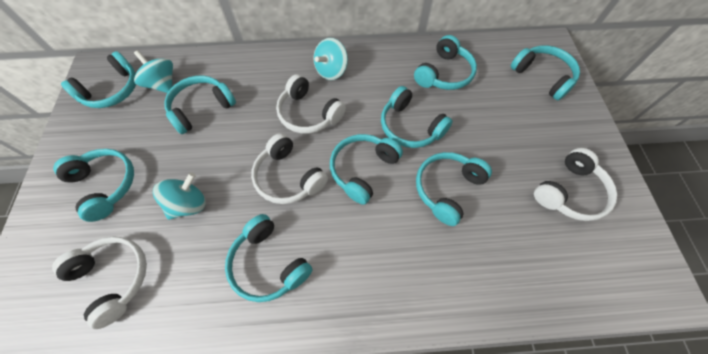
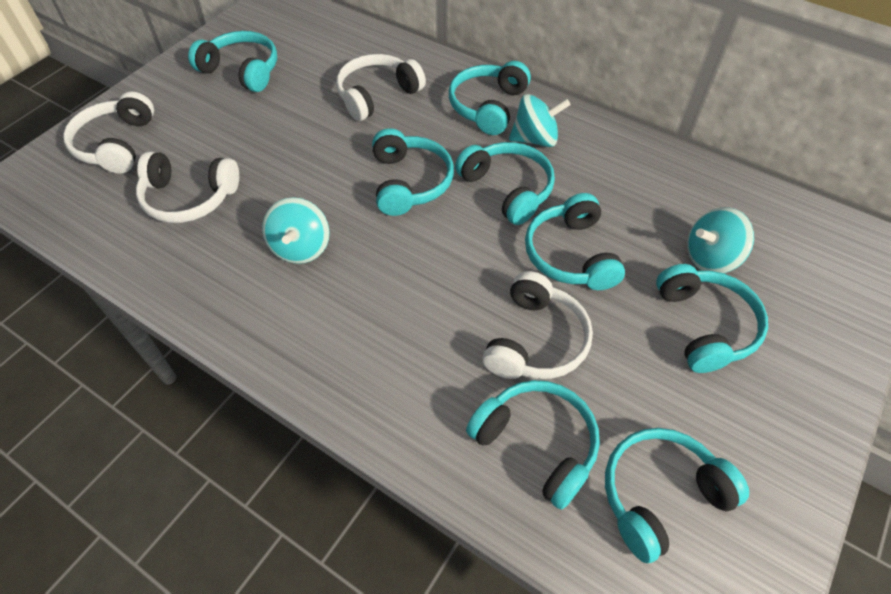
turquoise headphones: 9 -> 8

